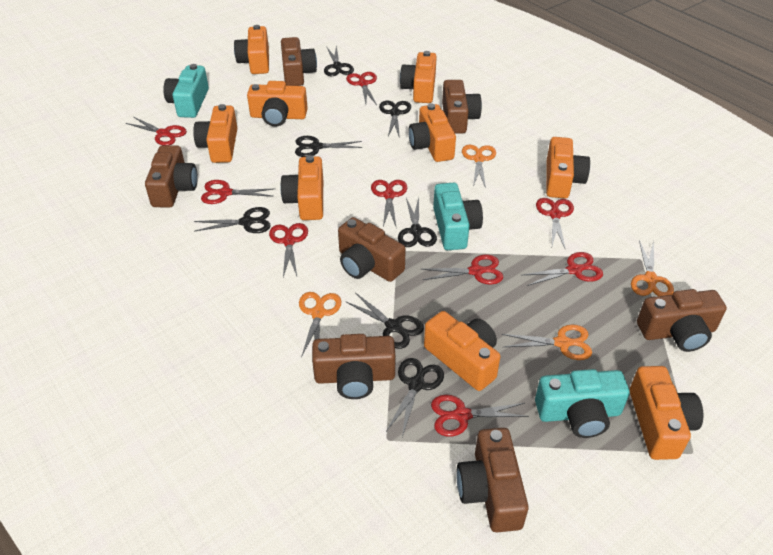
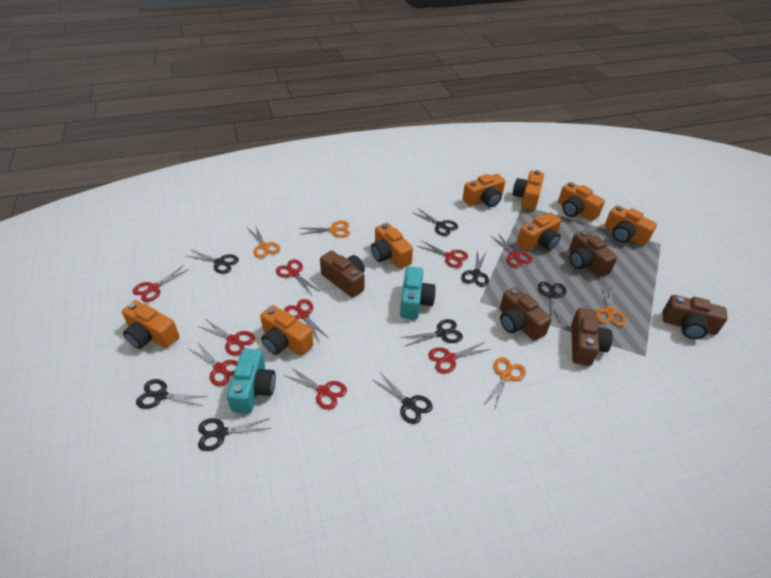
black scissors: 7 -> 8
brown camera: 7 -> 5
orange camera: 9 -> 8
turquoise camera: 3 -> 2

